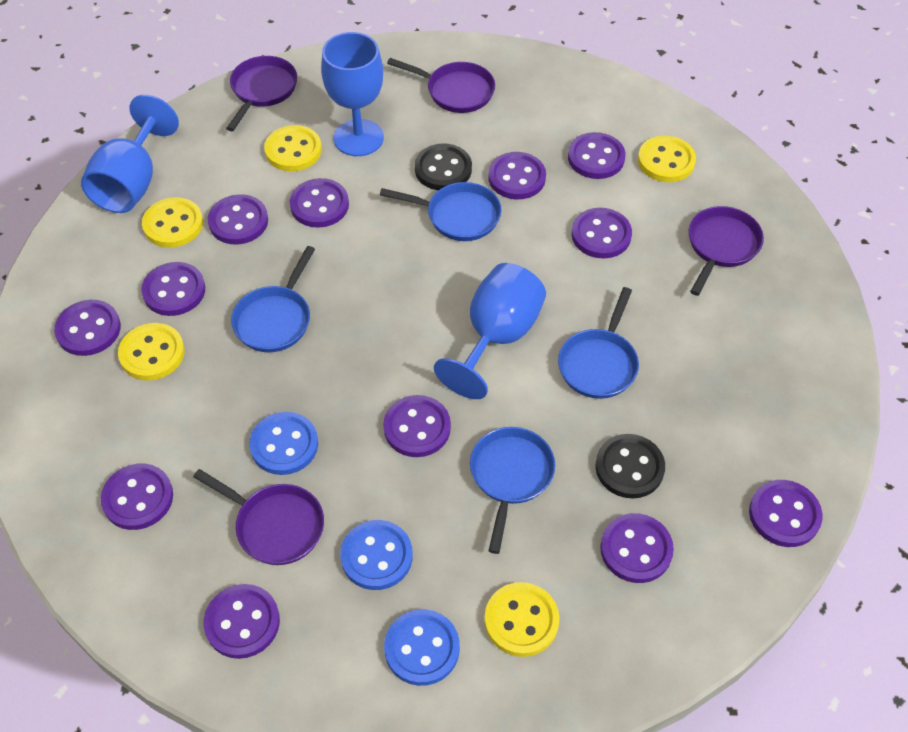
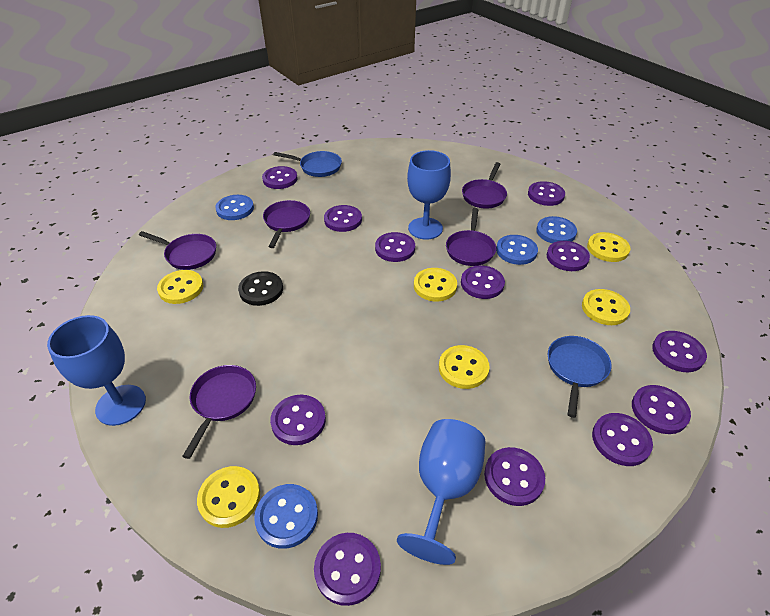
black button: 2 -> 1
blue button: 3 -> 4
blue pan: 4 -> 2
purple pan: 4 -> 5
yellow button: 5 -> 6

